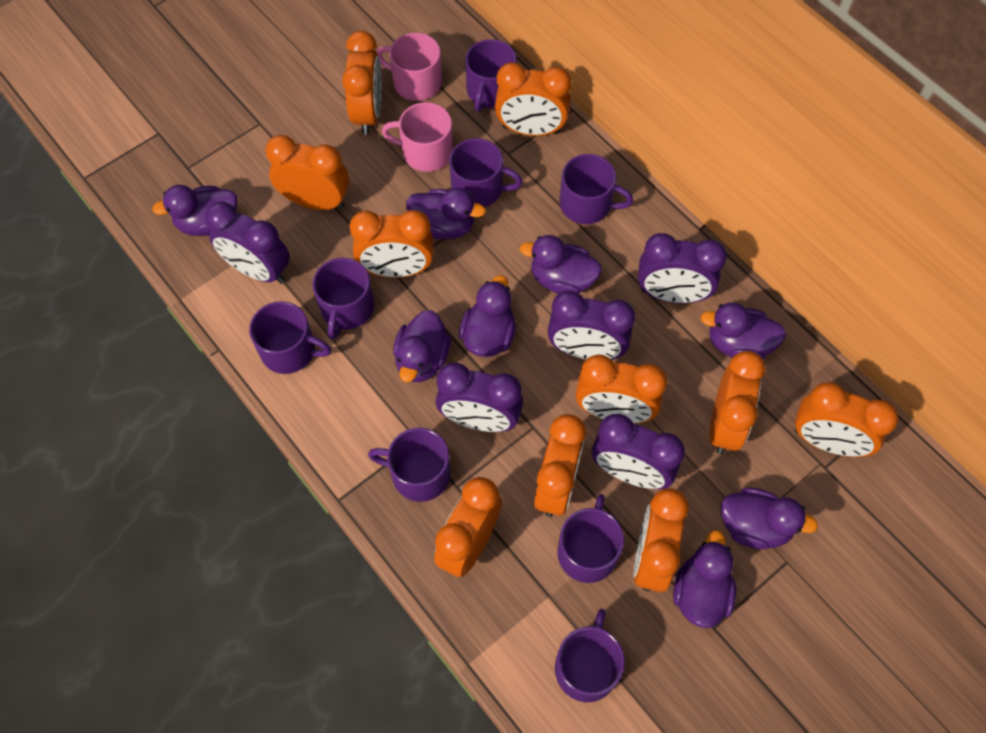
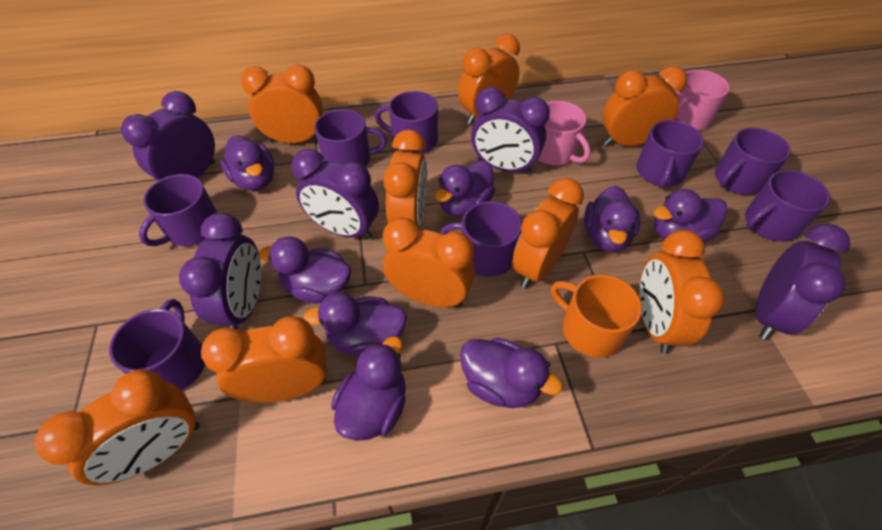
orange clock: 10 -> 9
orange mug: 0 -> 1

